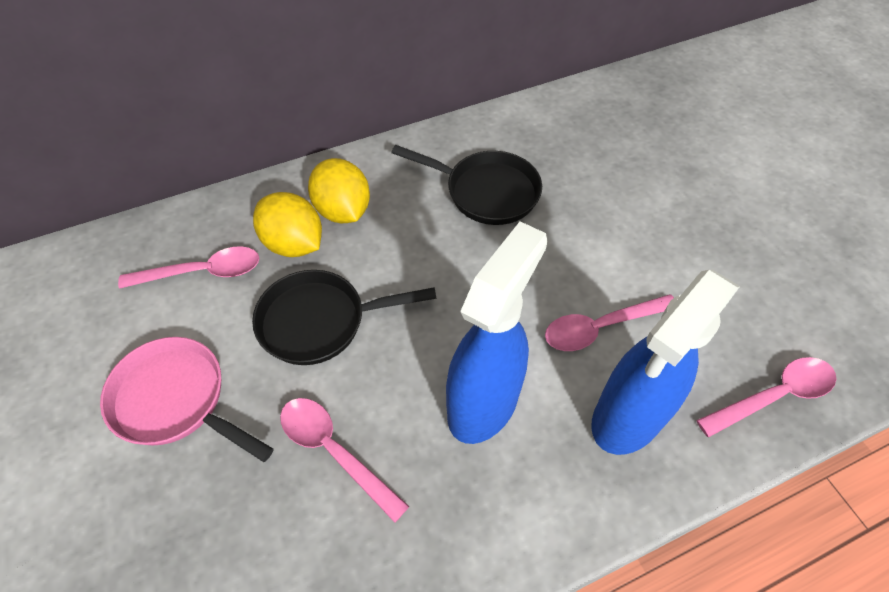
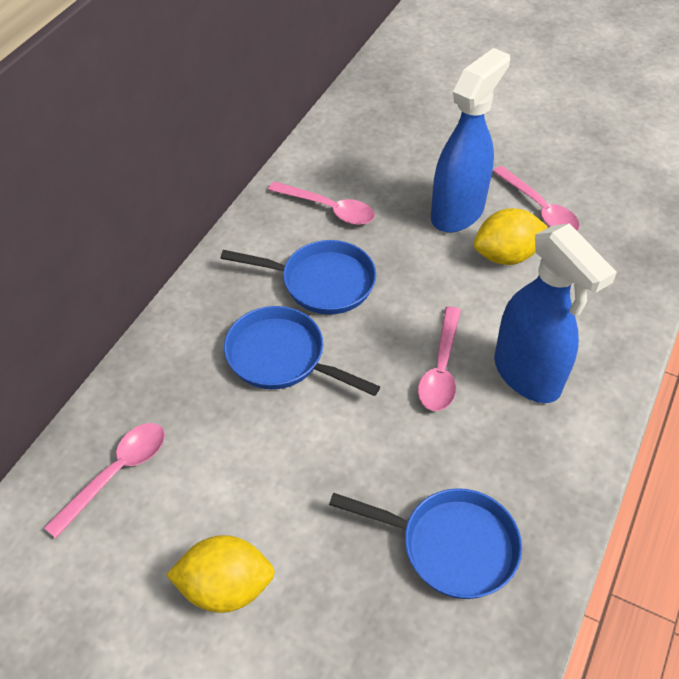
black pan: 2 -> 0
blue pan: 0 -> 3
pink pan: 1 -> 0

